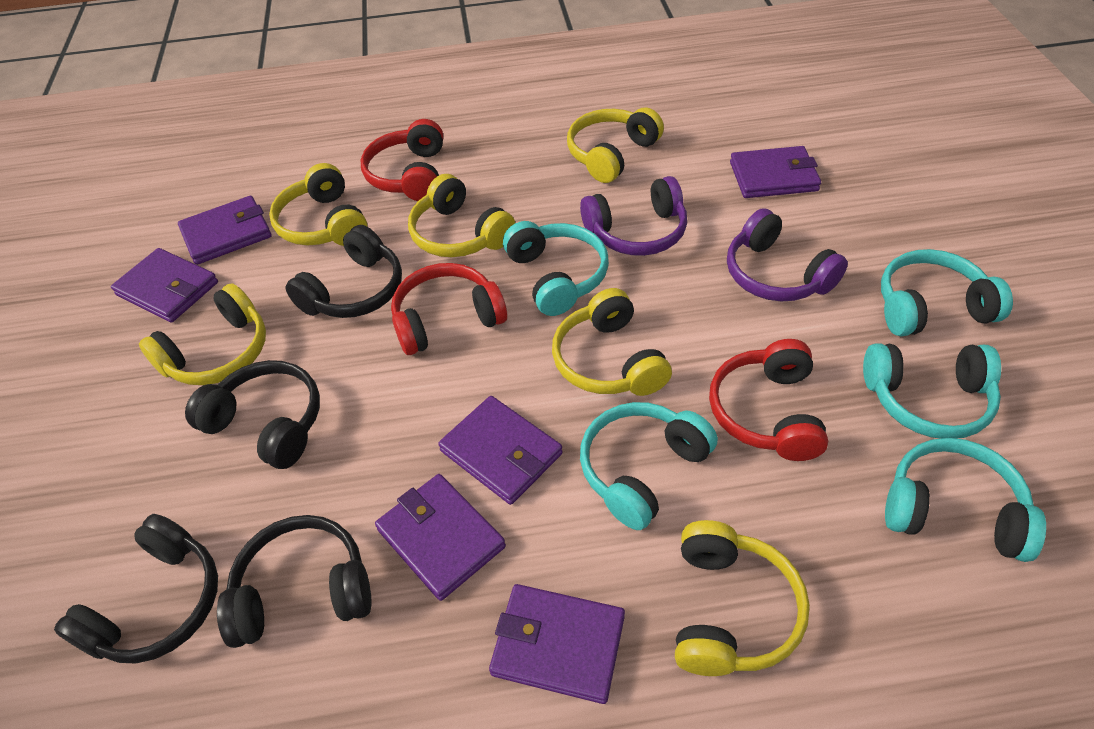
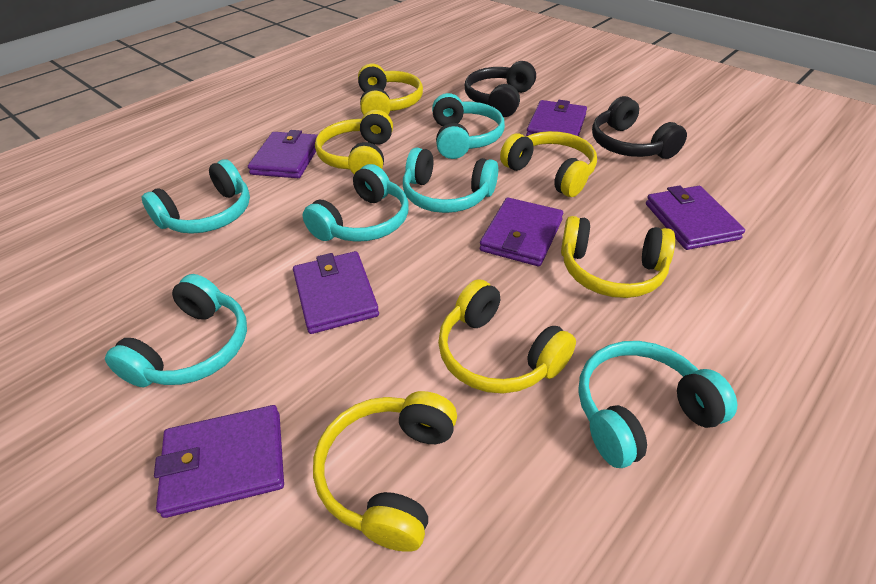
black headphones: 4 -> 2
purple headphones: 2 -> 0
red headphones: 3 -> 0
turquoise headphones: 5 -> 6

